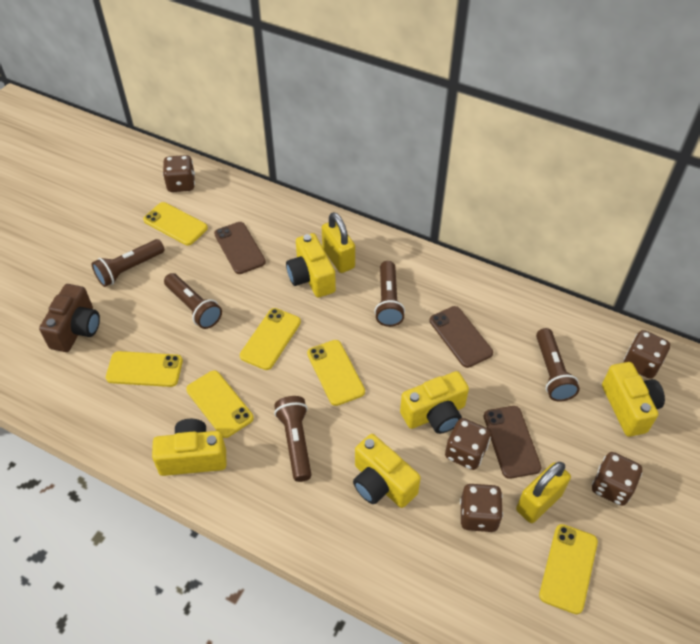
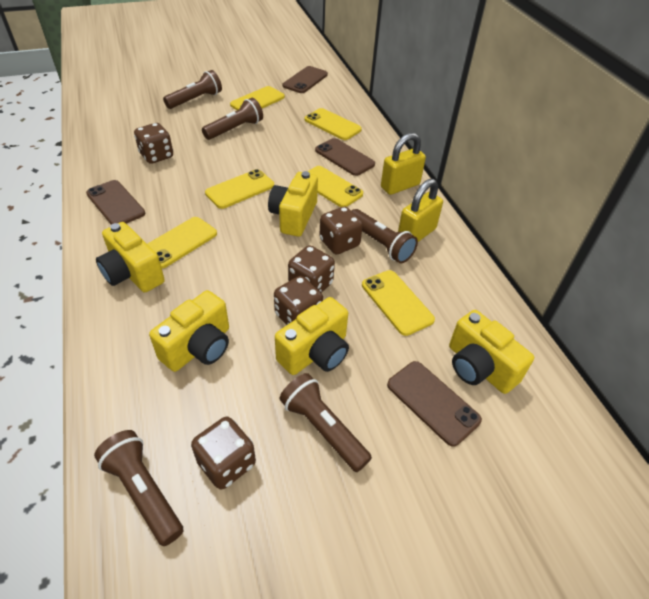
brown camera: 1 -> 0
brown phone: 3 -> 4

